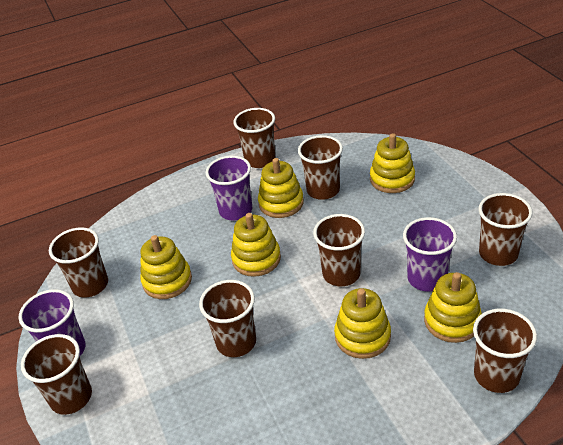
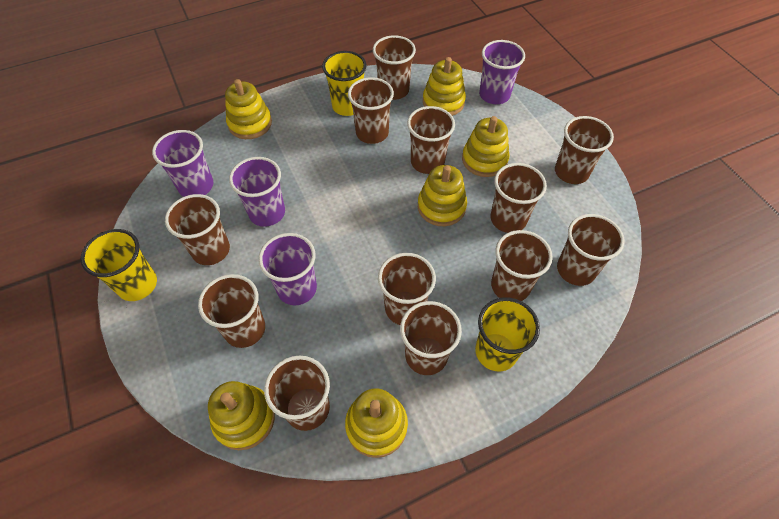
brown cup: 8 -> 12
purple cup: 3 -> 4
yellow cup: 0 -> 3

